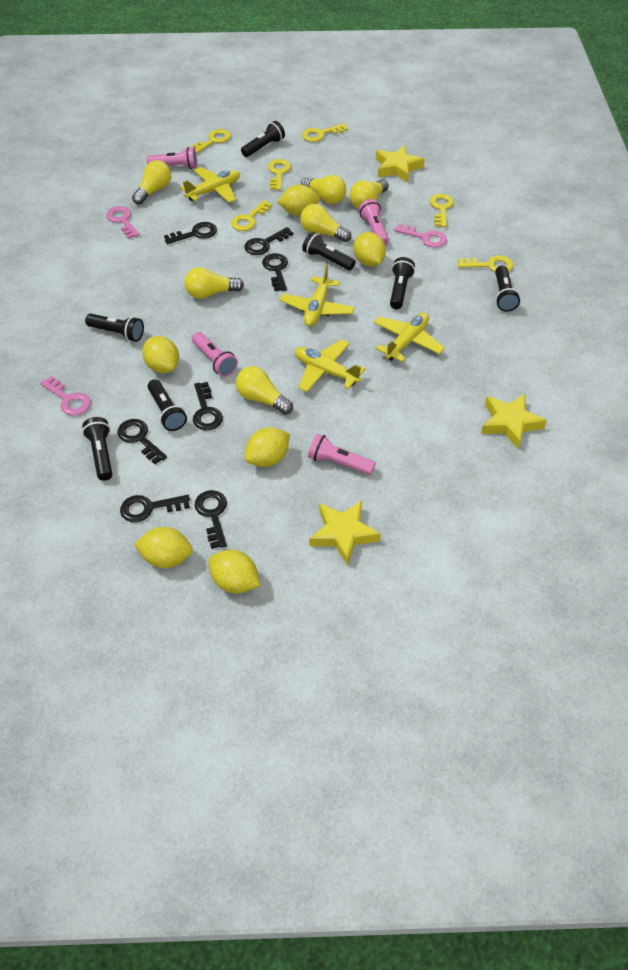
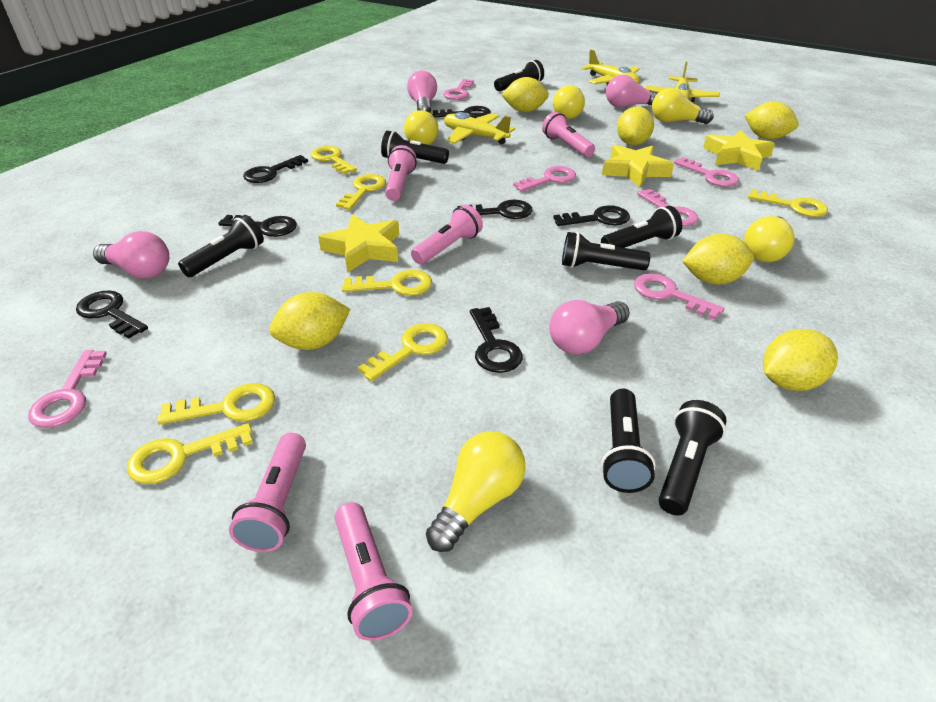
pink flashlight: 4 -> 5
pink key: 3 -> 6
pink light bulb: 0 -> 4
yellow key: 6 -> 7
yellow light bulb: 6 -> 5
yellow plane: 4 -> 3

